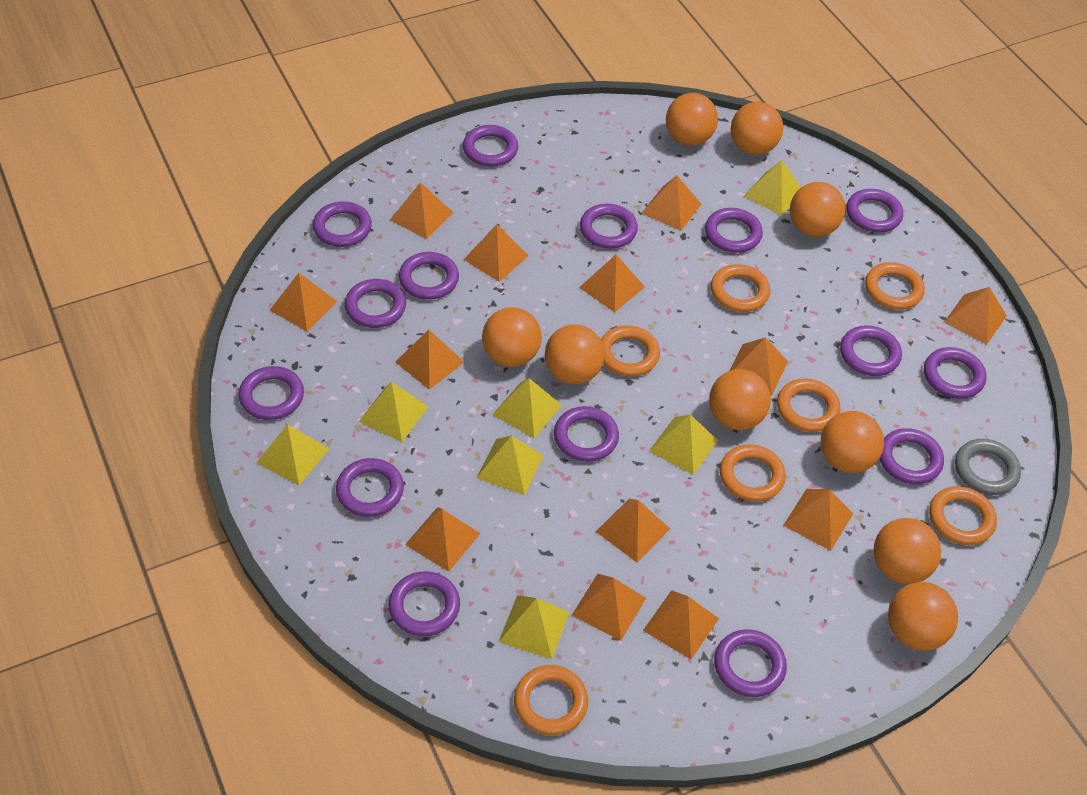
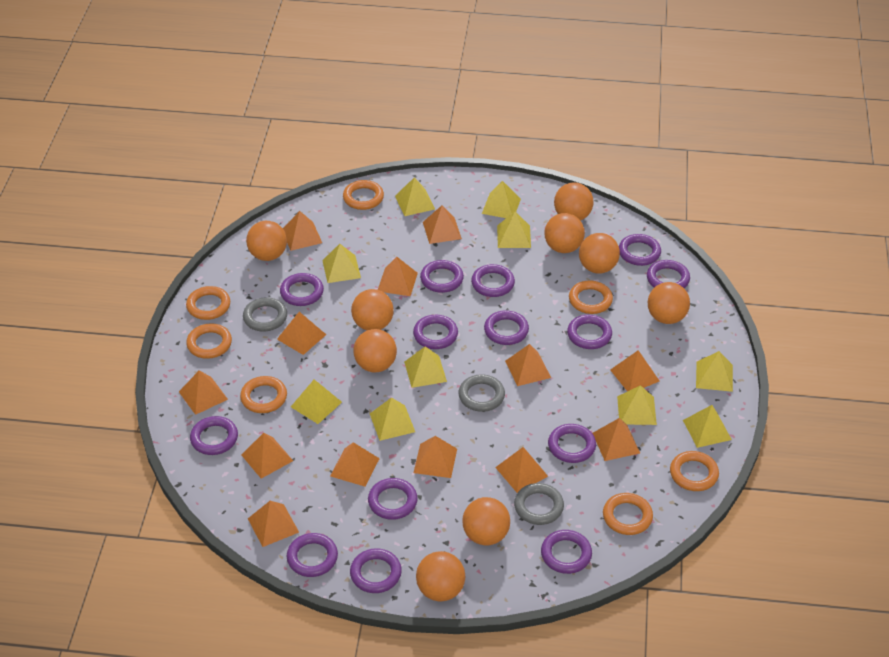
grey ring: 1 -> 3
purple ring: 15 -> 14
yellow pyramid: 7 -> 10

